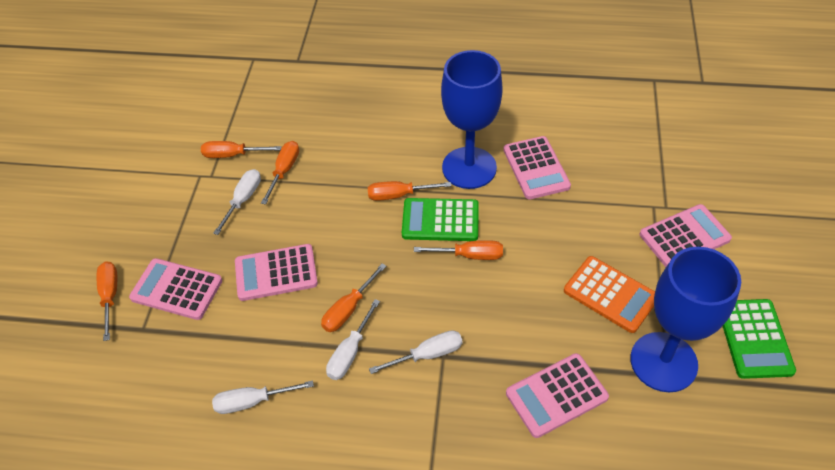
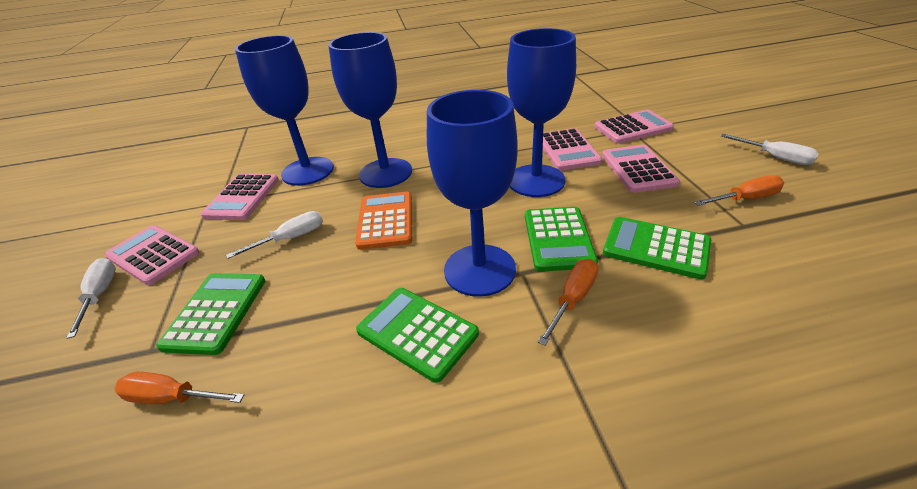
blue goblet: 2 -> 4
green calculator: 2 -> 4
orange screwdriver: 6 -> 3
white screwdriver: 4 -> 3

